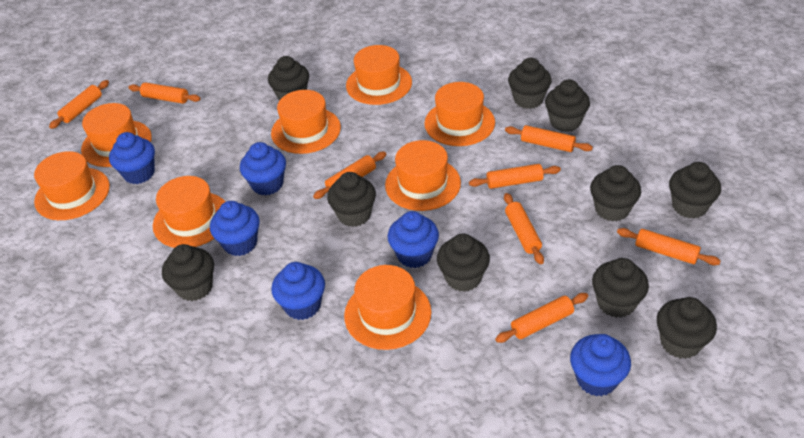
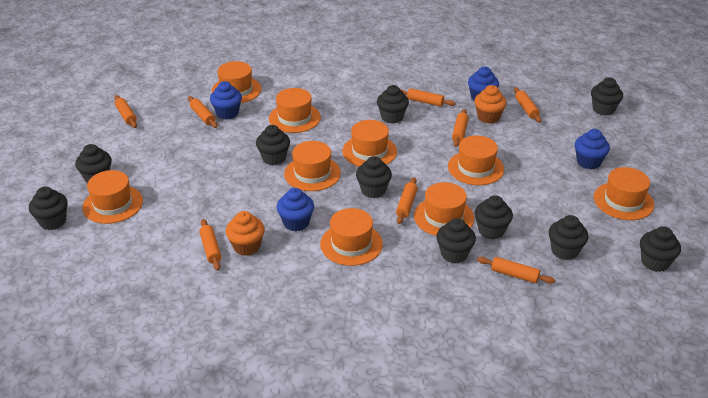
blue cupcake: 6 -> 4
orange cupcake: 0 -> 2
orange hat: 8 -> 9

